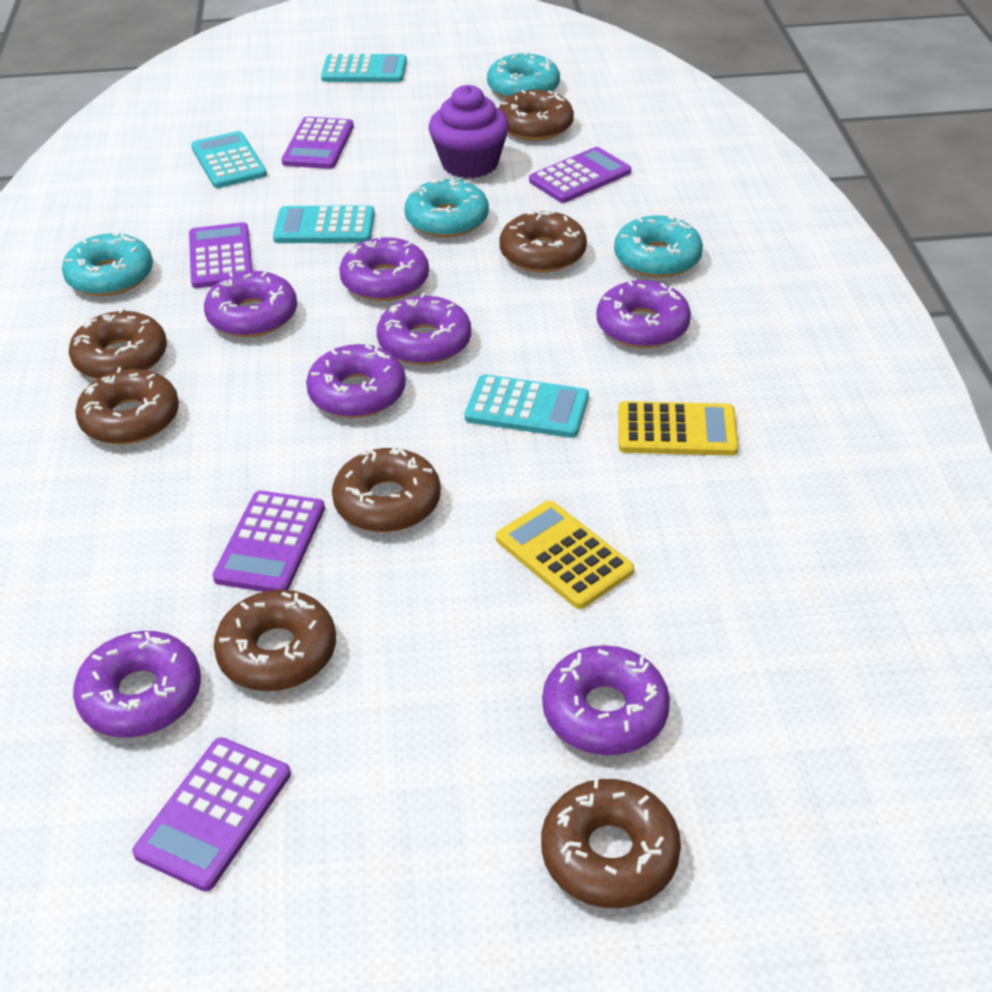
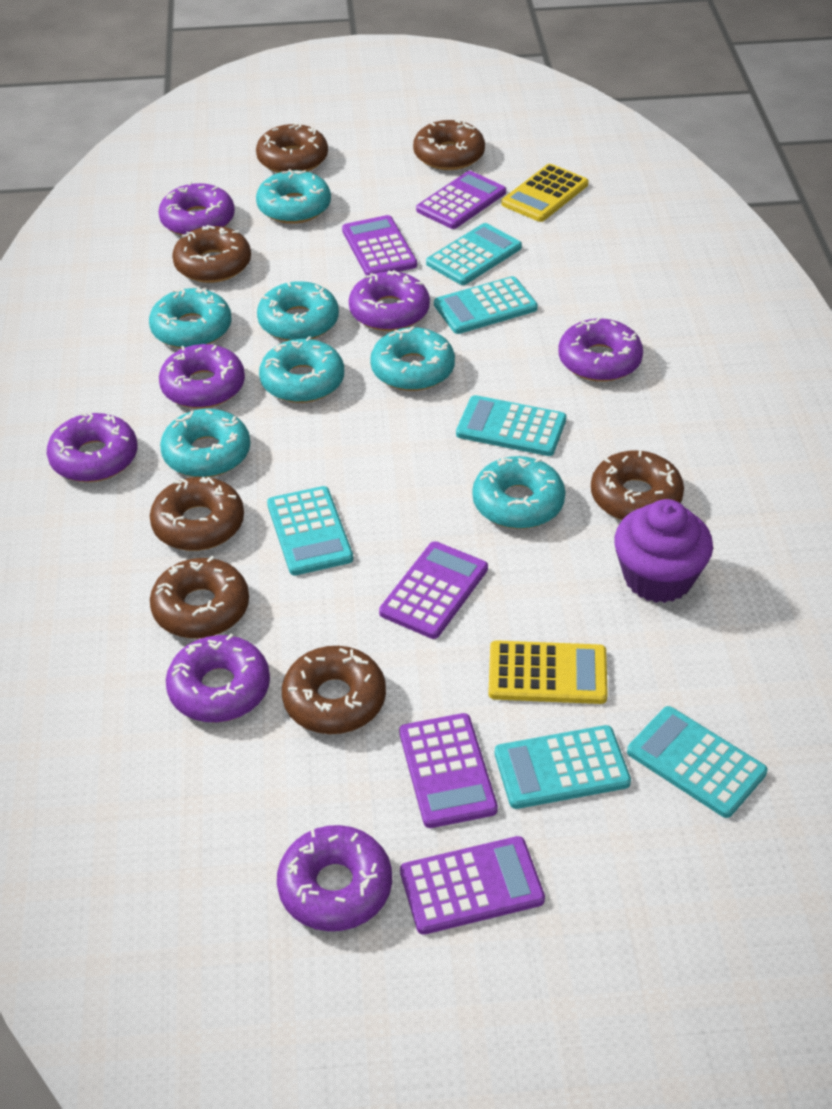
turquoise calculator: 4 -> 6
turquoise donut: 4 -> 7

